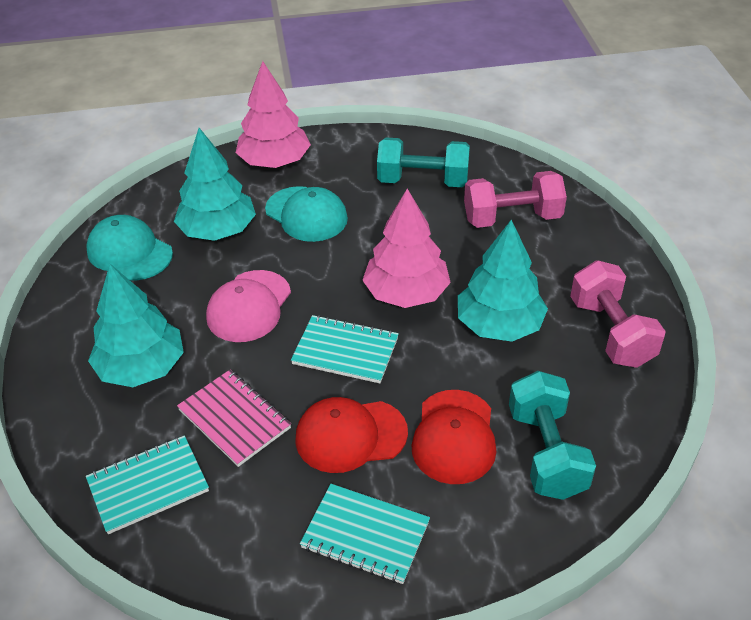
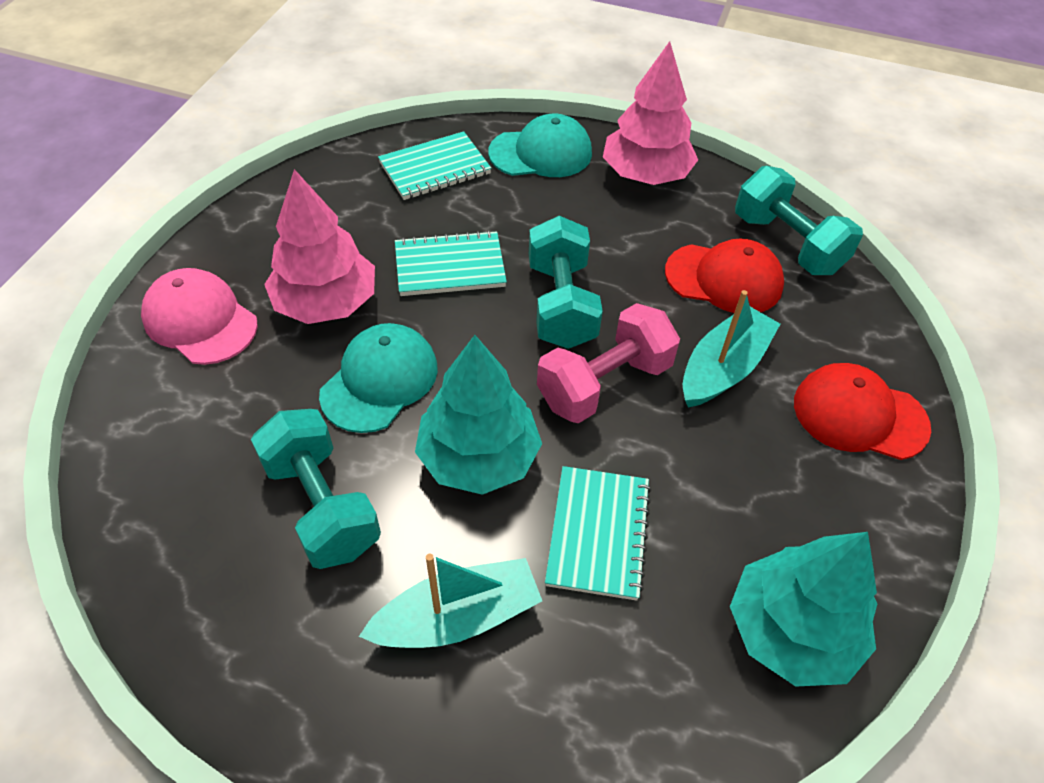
pink dumbbell: 2 -> 1
pink notebook: 1 -> 0
turquoise boat: 0 -> 2
turquoise dumbbell: 2 -> 3
turquoise tree: 3 -> 2

